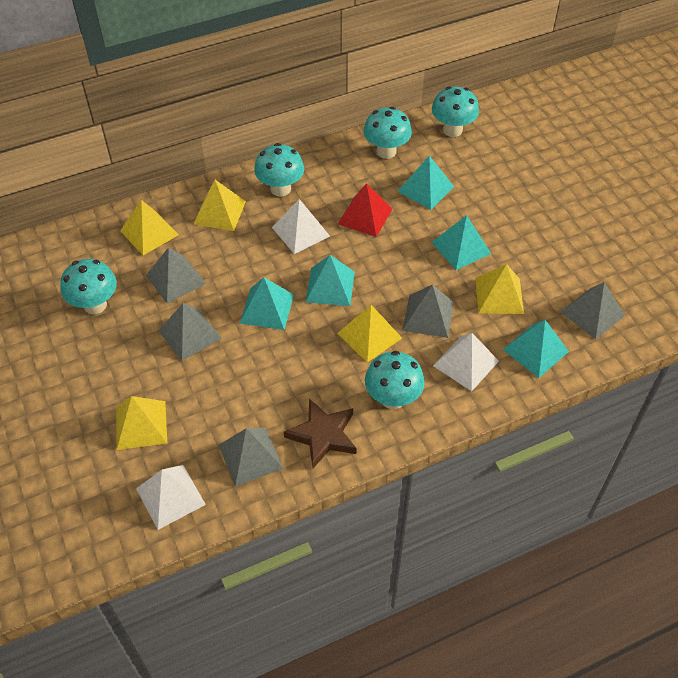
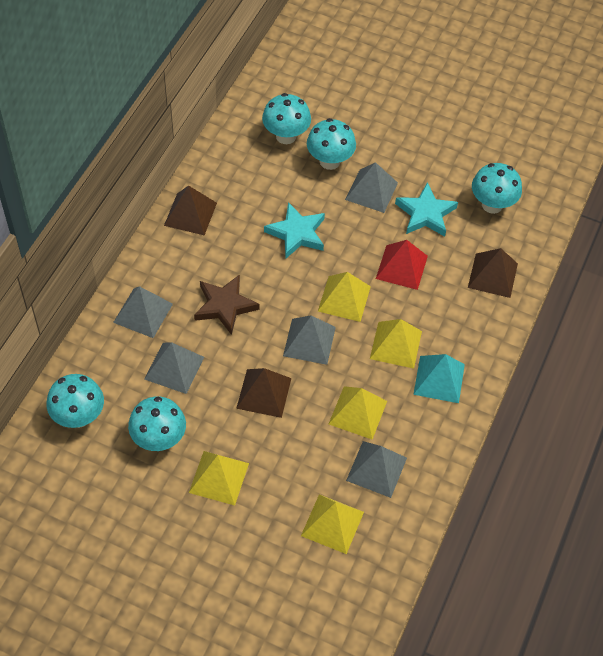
brown pyramid: 0 -> 3
turquoise pyramid: 5 -> 1
turquoise star: 0 -> 2
white pyramid: 3 -> 0

